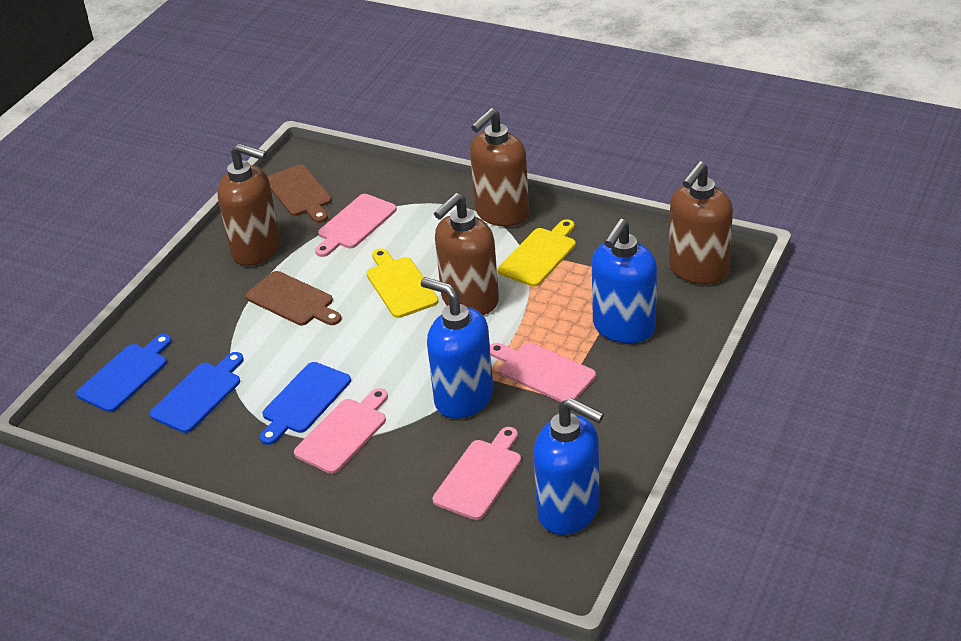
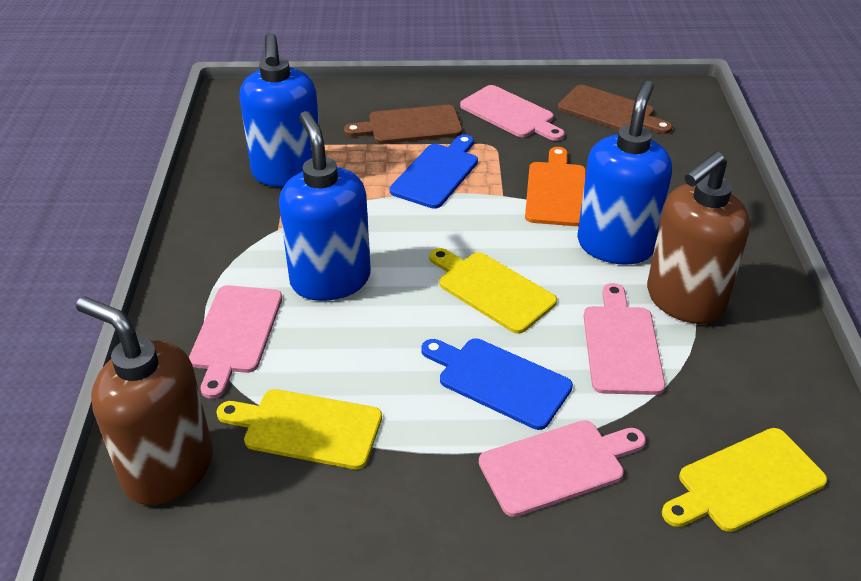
blue cutting board: 3 -> 2
brown soap dispenser: 4 -> 2
orange cutting board: 0 -> 1
yellow cutting board: 2 -> 3

